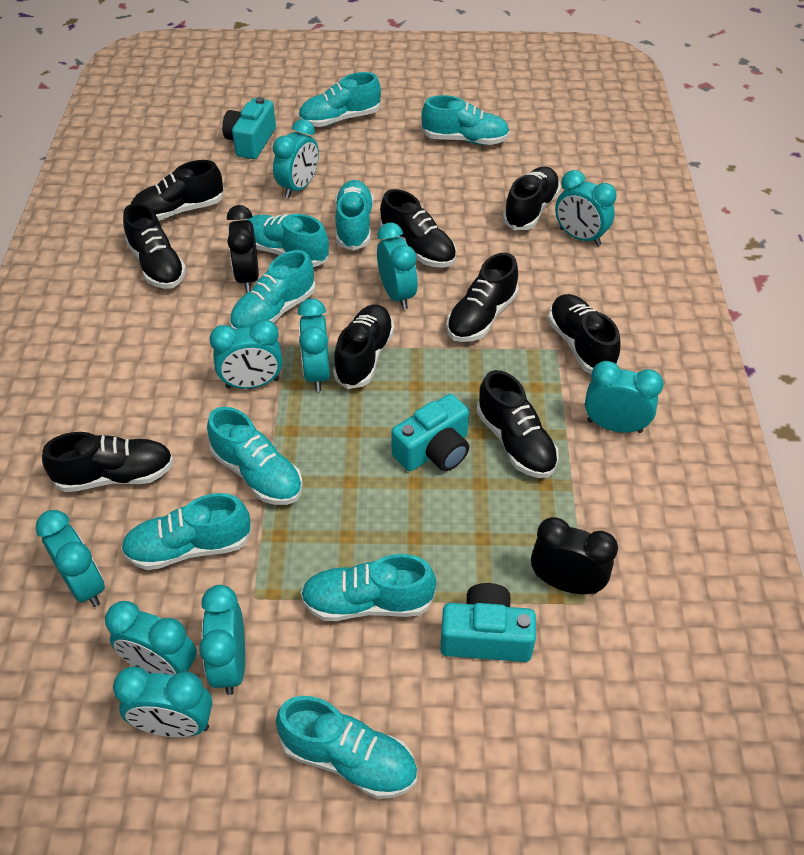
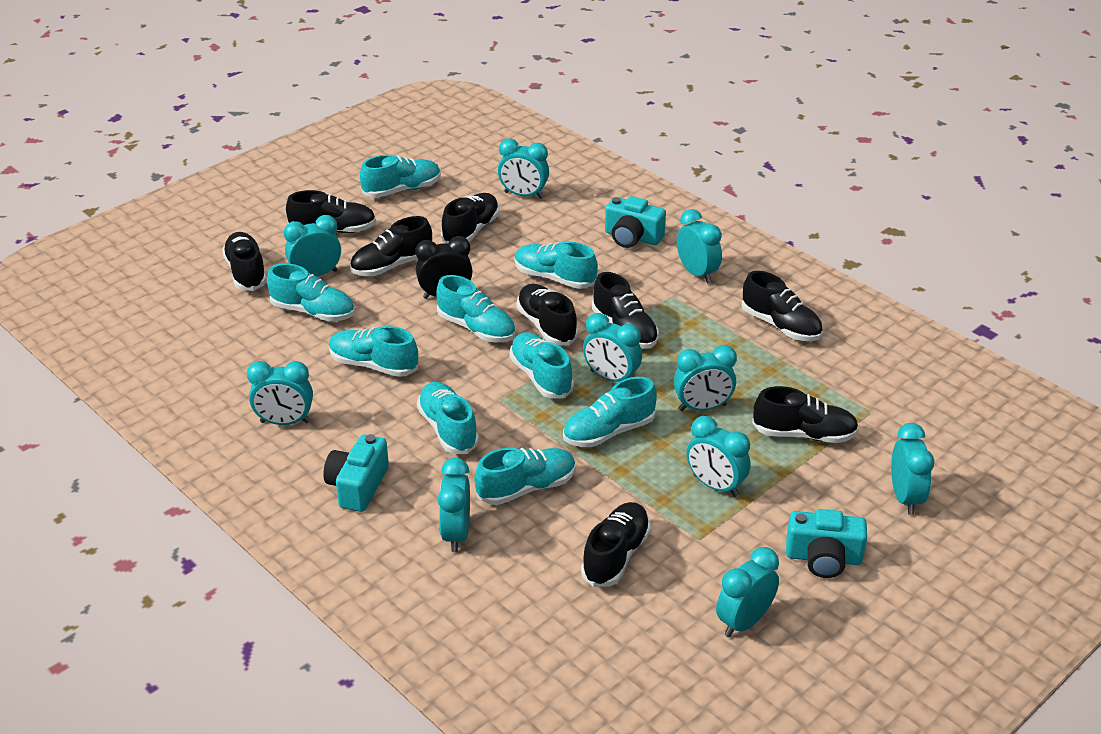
black clock: 2 -> 1

